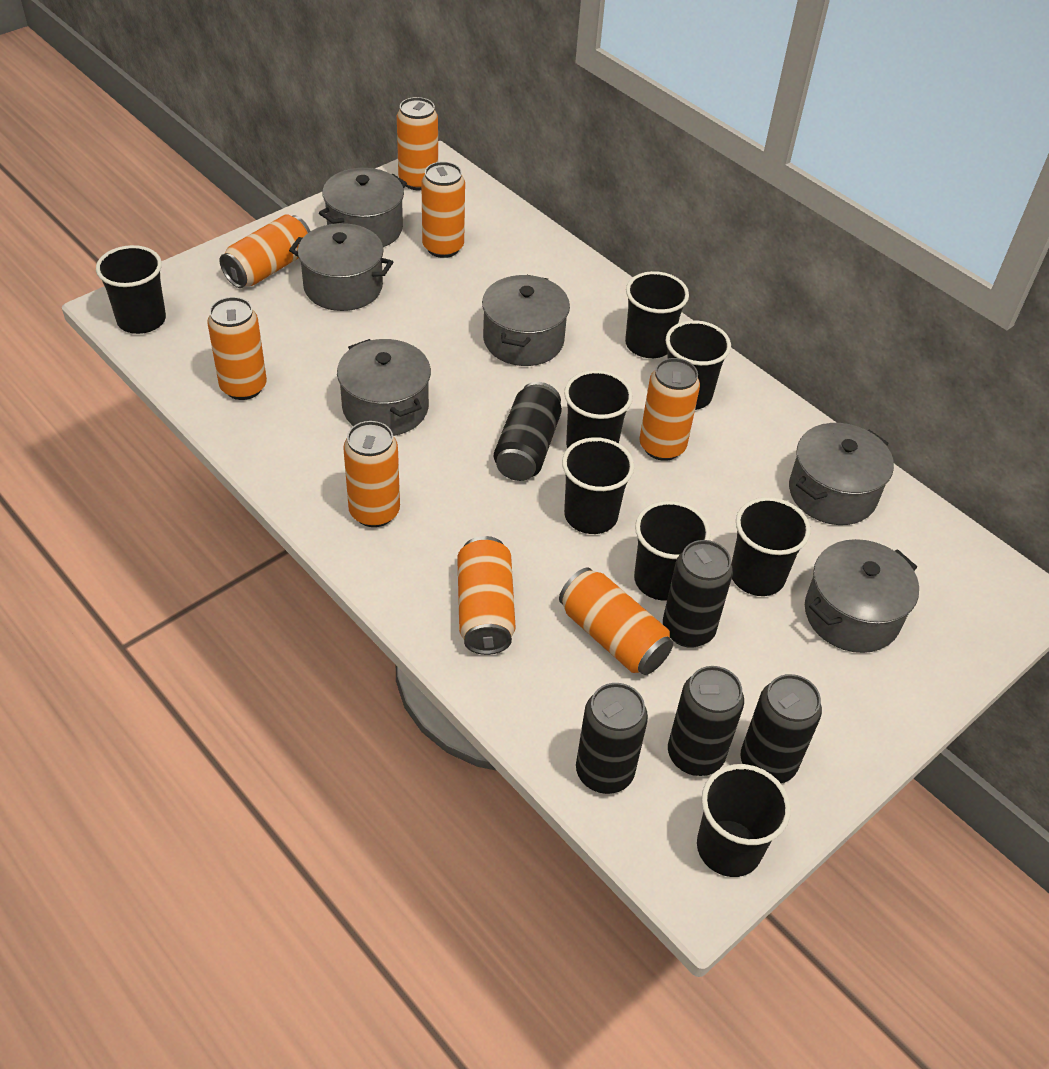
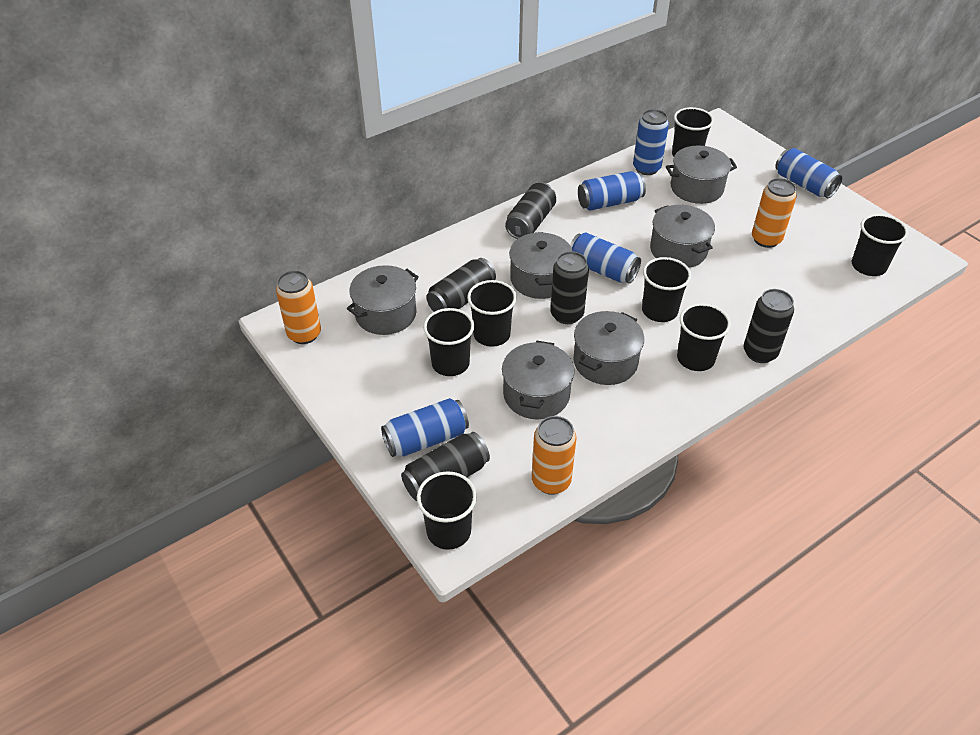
black cup: 8 -> 7
blue can: 0 -> 5
orange can: 8 -> 3

